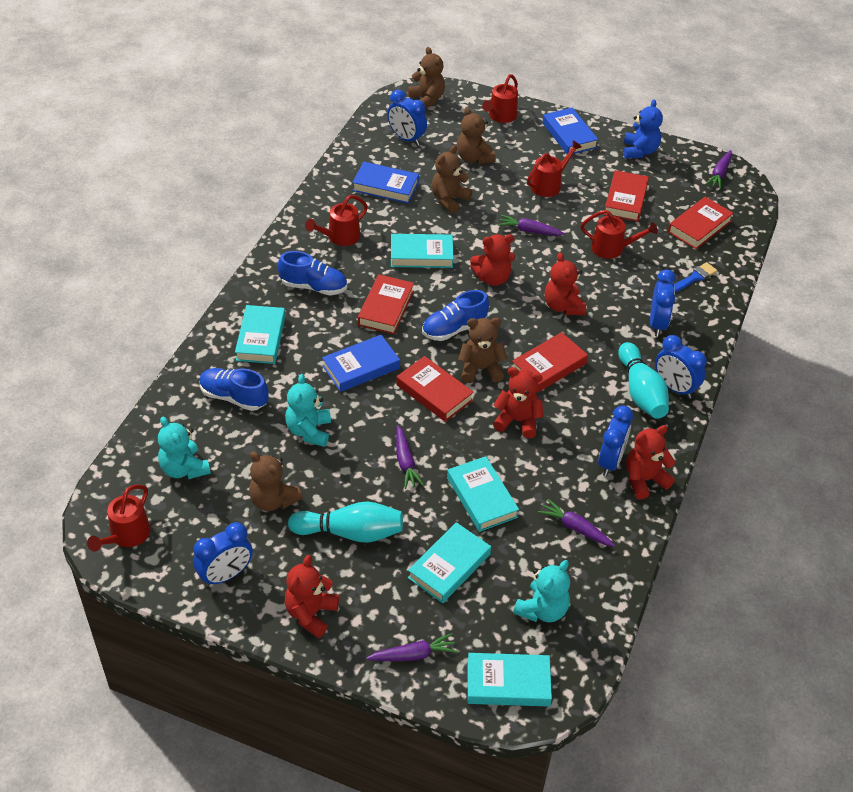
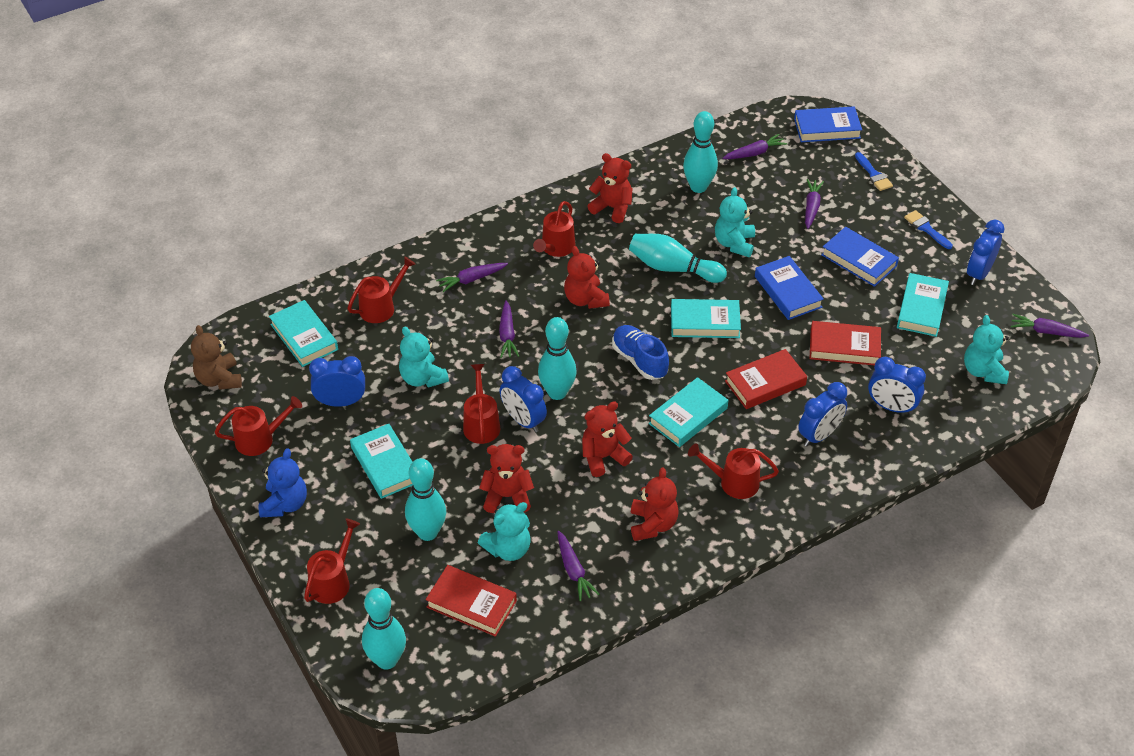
blue brush: 1 -> 2
blue shoe: 3 -> 1
brown teddy bear: 5 -> 1
purple carrot: 5 -> 6
red book: 5 -> 3
red watering can: 5 -> 6
turquoise bowling pin: 2 -> 5
turquoise teddy bear: 3 -> 4

